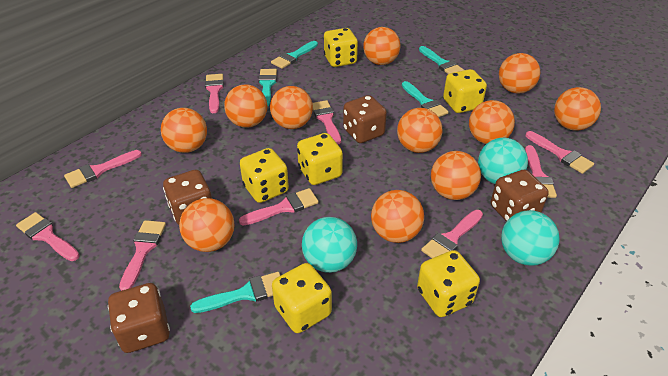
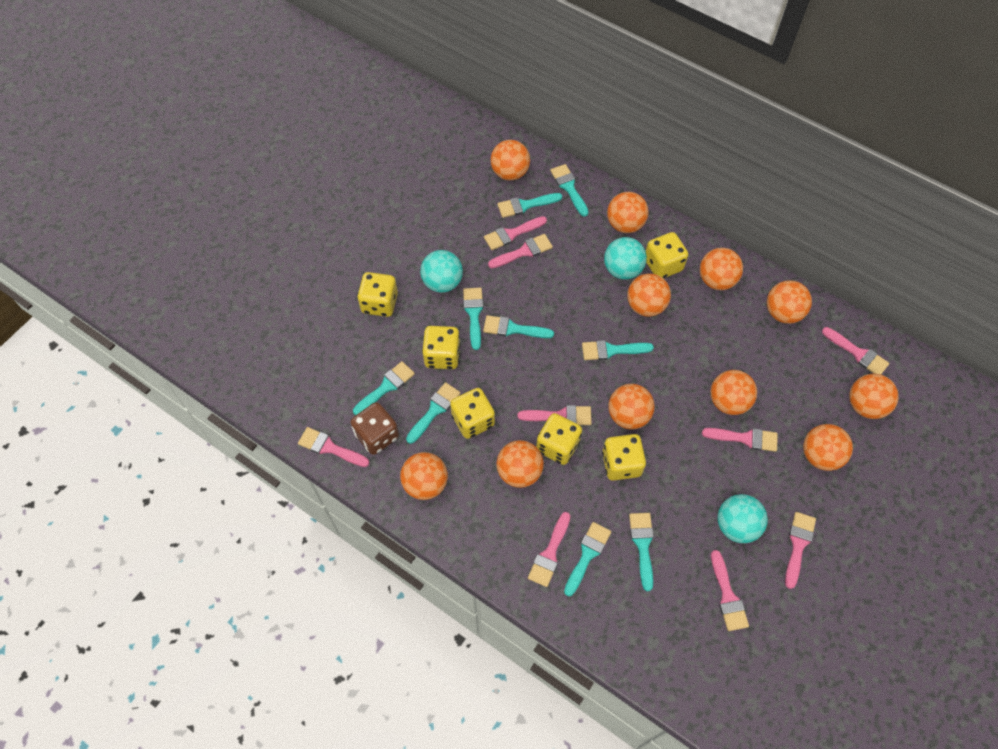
brown dice: 4 -> 1
turquoise brush: 5 -> 9

